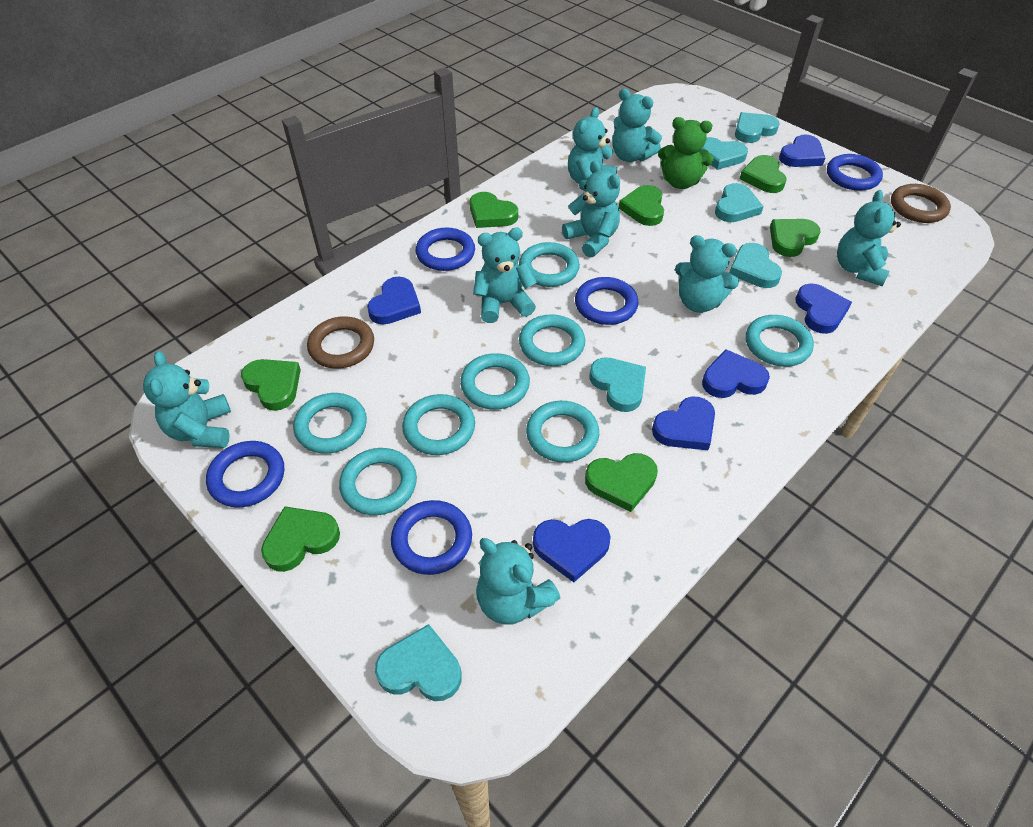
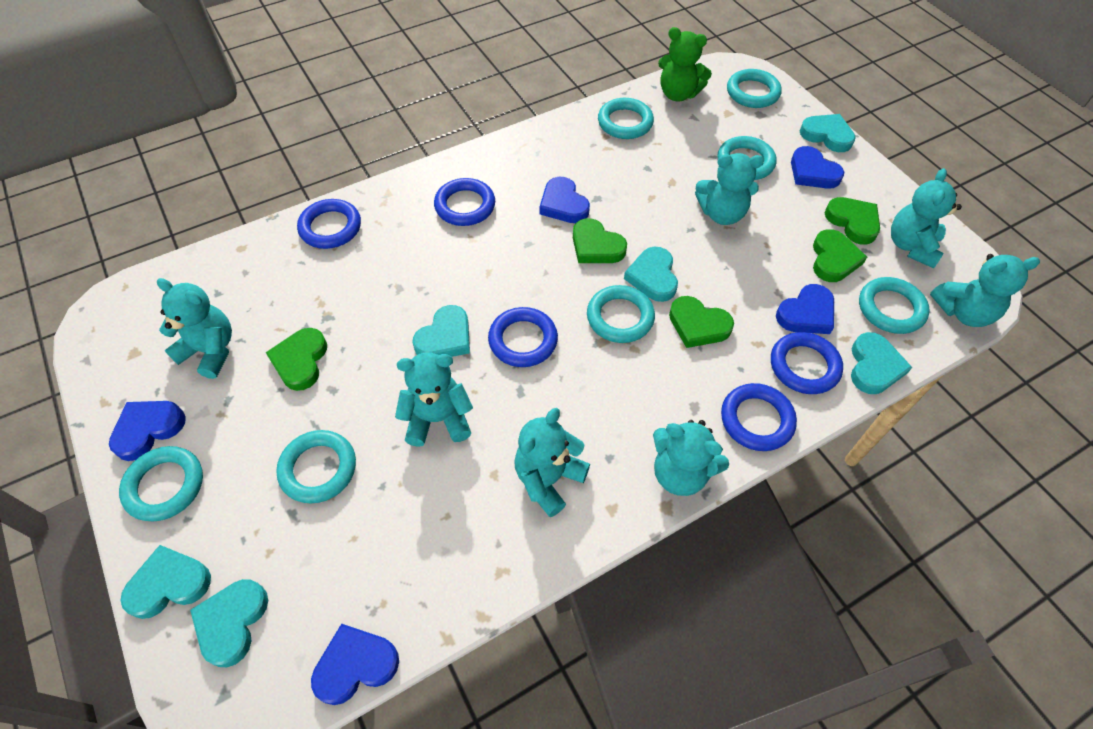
blue heart: 6 -> 5
brown ring: 2 -> 0
green heart: 7 -> 5
turquoise ring: 8 -> 7
turquoise teddy bear: 8 -> 7

